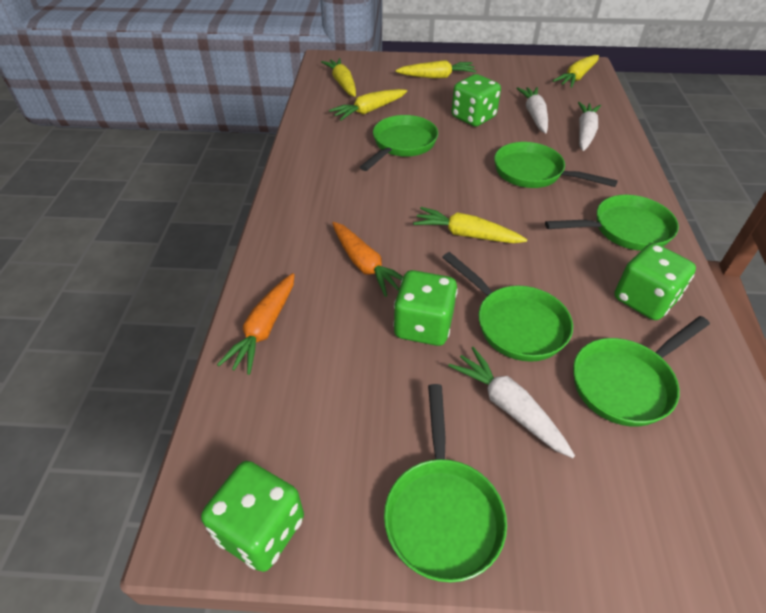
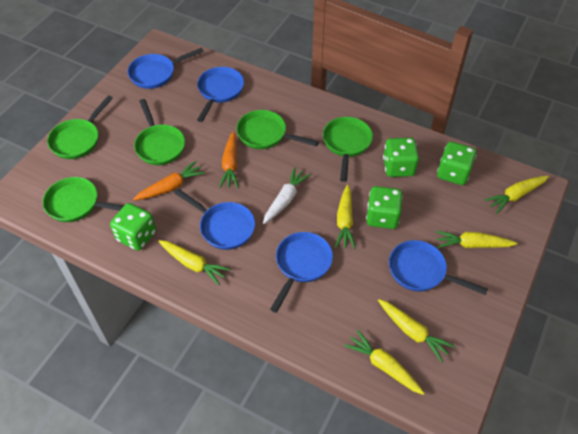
blue pan: 0 -> 5
green pan: 6 -> 5
white carrot: 3 -> 1
yellow carrot: 5 -> 6

